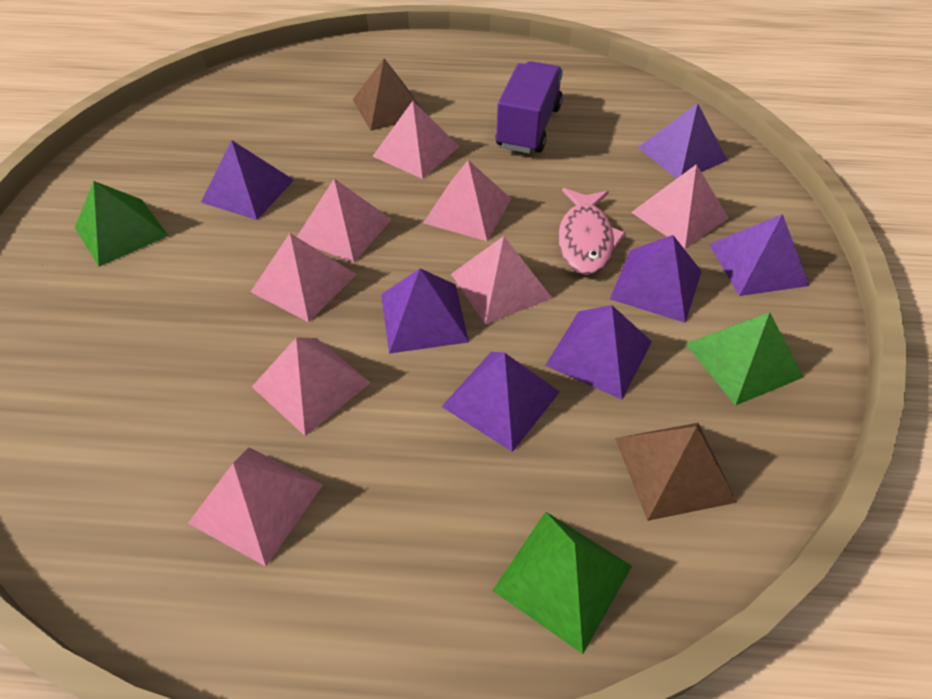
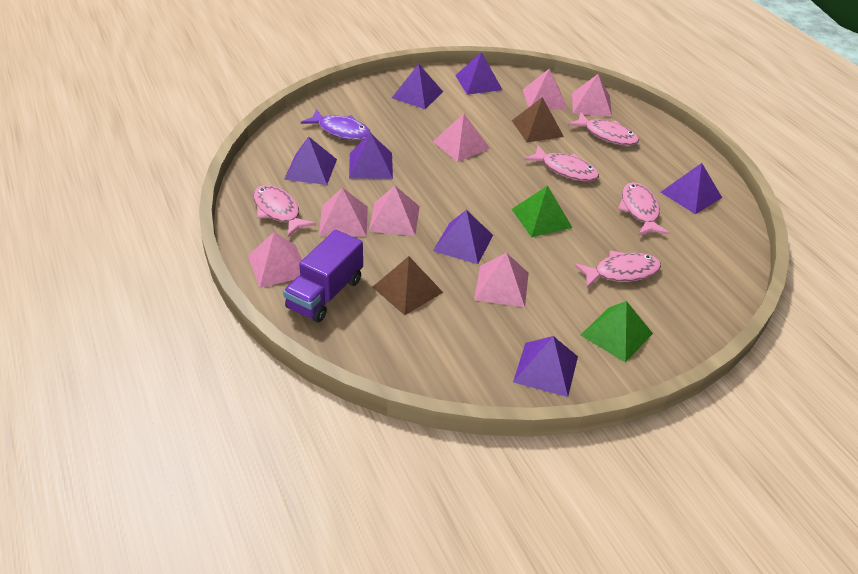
green pyramid: 3 -> 2
pink fish: 1 -> 5
pink pyramid: 8 -> 7
purple fish: 0 -> 1

